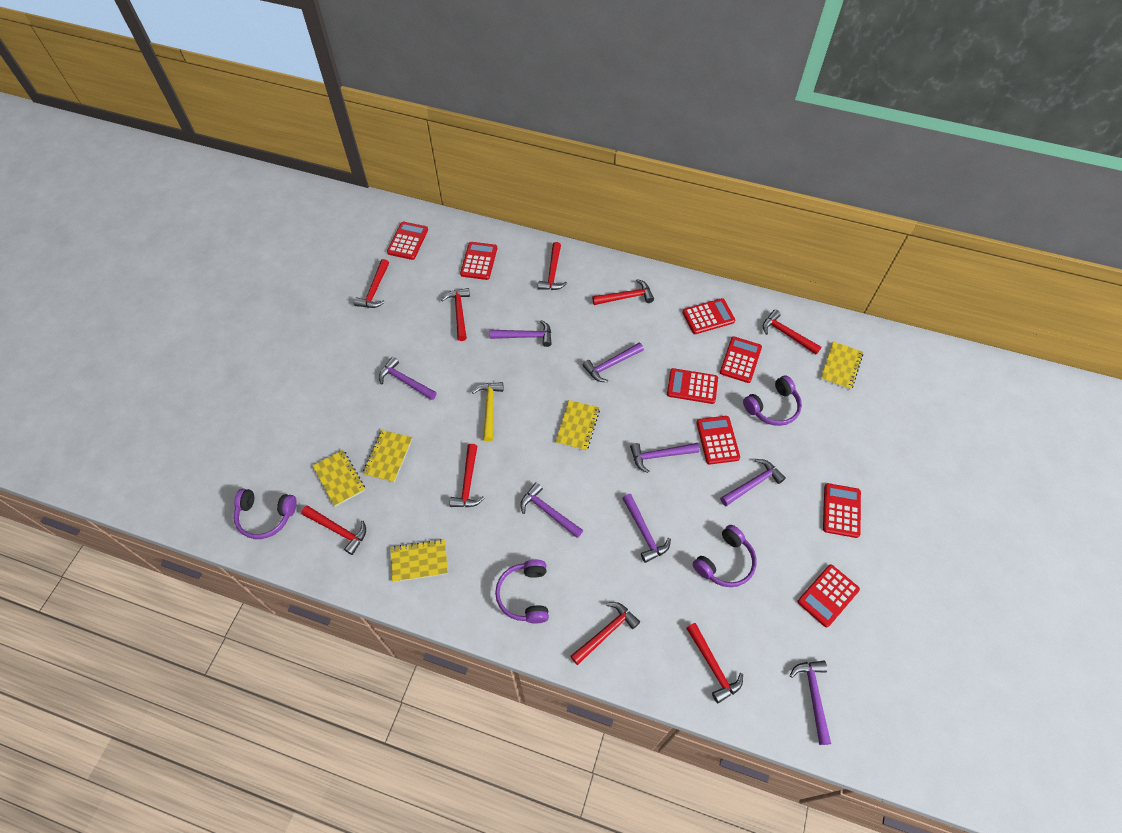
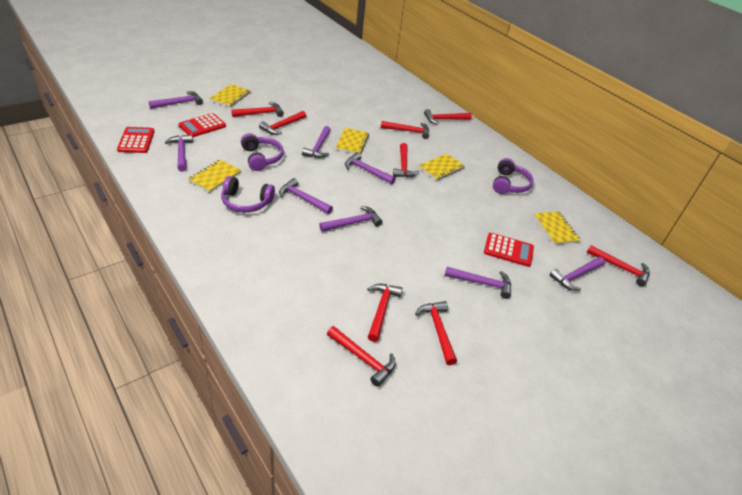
purple headphones: 4 -> 3
red calculator: 8 -> 3
yellow hammer: 1 -> 0

